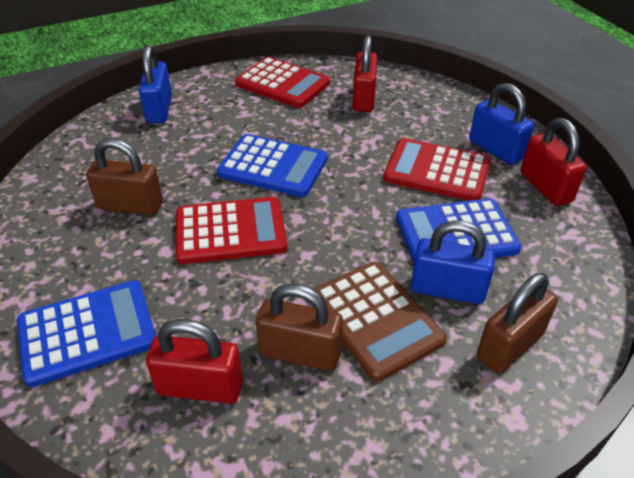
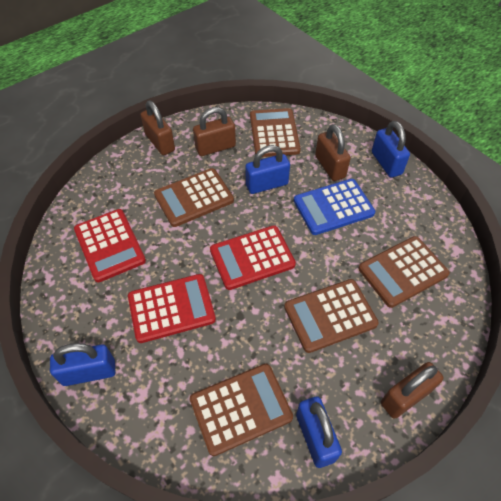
blue calculator: 3 -> 1
blue padlock: 3 -> 4
brown calculator: 1 -> 5
brown padlock: 3 -> 4
red padlock: 3 -> 0

